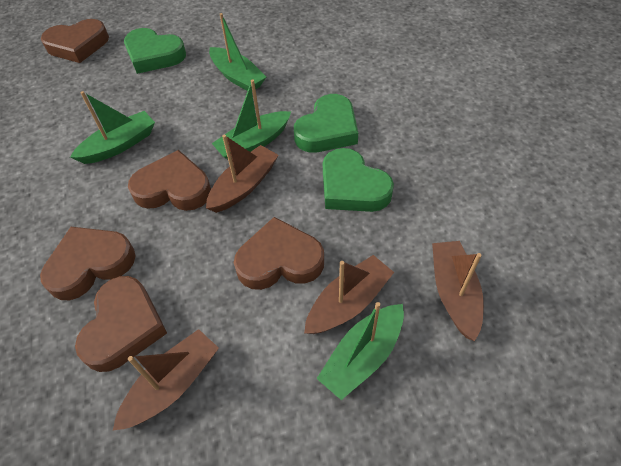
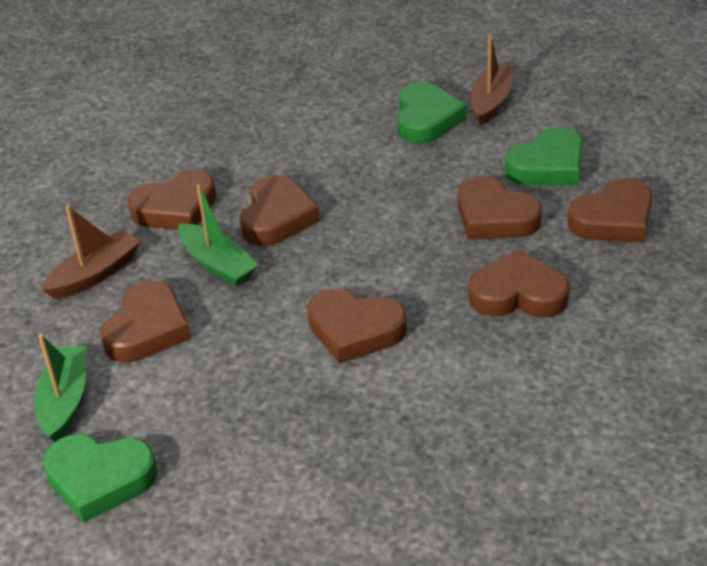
brown boat: 4 -> 2
brown heart: 5 -> 7
green boat: 4 -> 2

